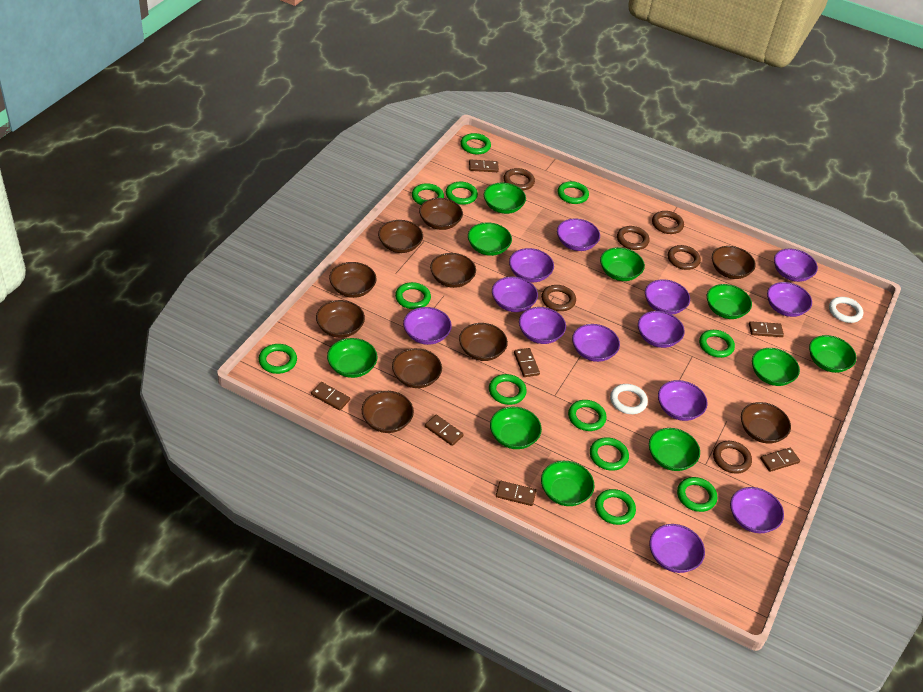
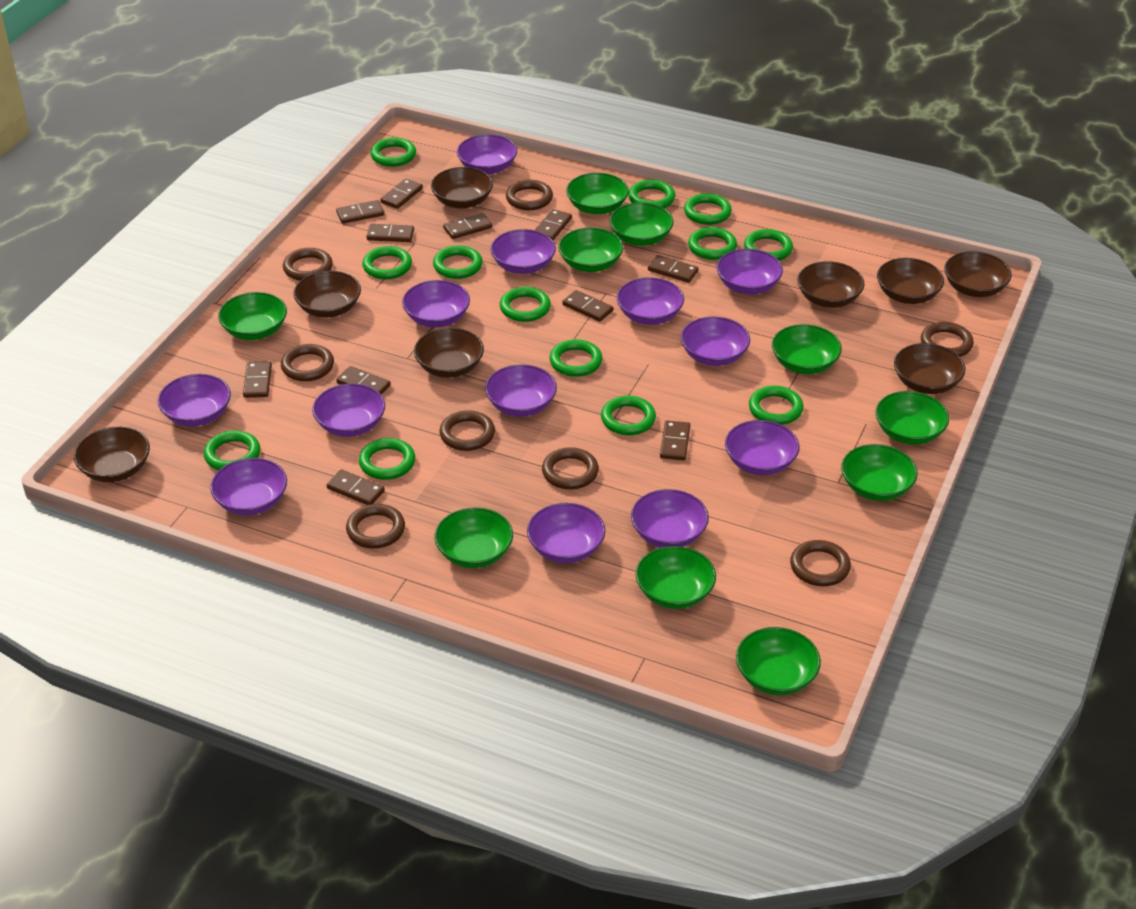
brown bowl: 10 -> 8
brown domino: 7 -> 11
brown ring: 6 -> 8
green ring: 12 -> 13
white ring: 2 -> 0

